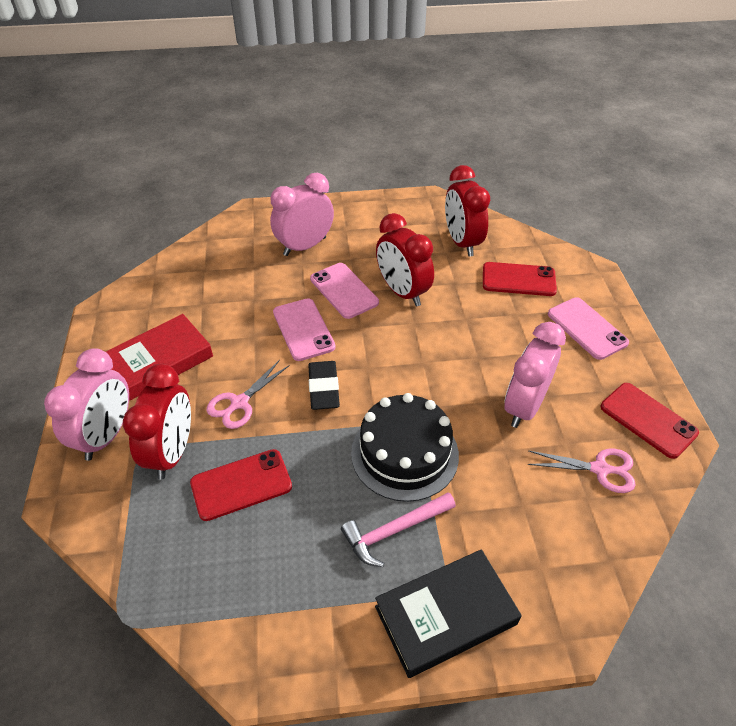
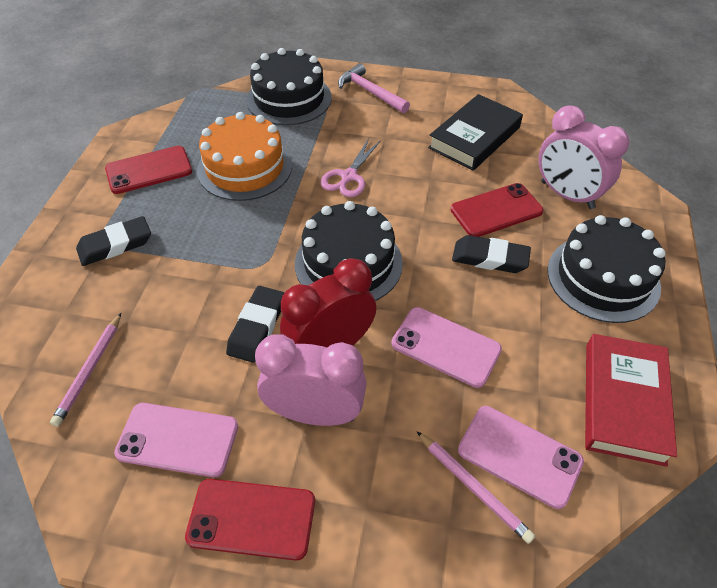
black cake: 1 -> 3
black eraser: 1 -> 3
orange cake: 0 -> 1
pink clock: 3 -> 2
pink pencil: 0 -> 2
pink scissors: 2 -> 1
red clock: 3 -> 1

